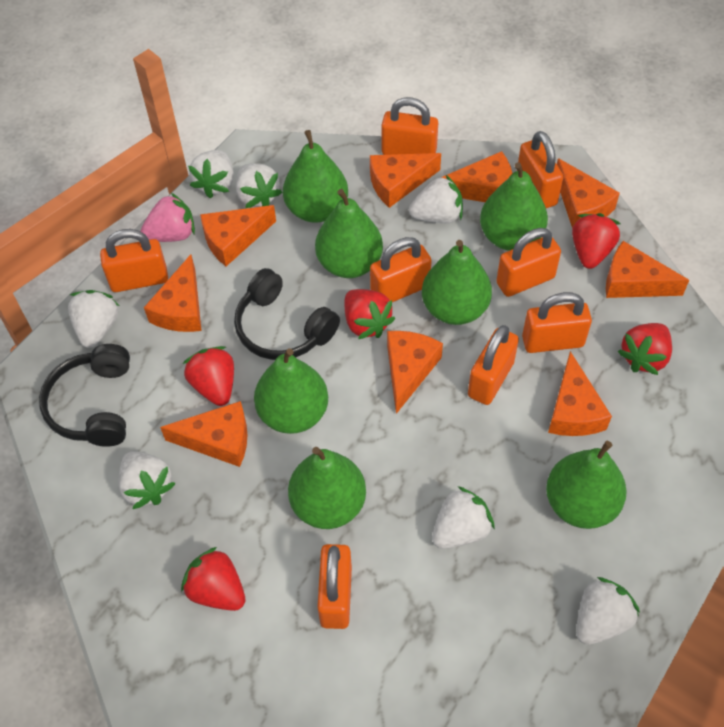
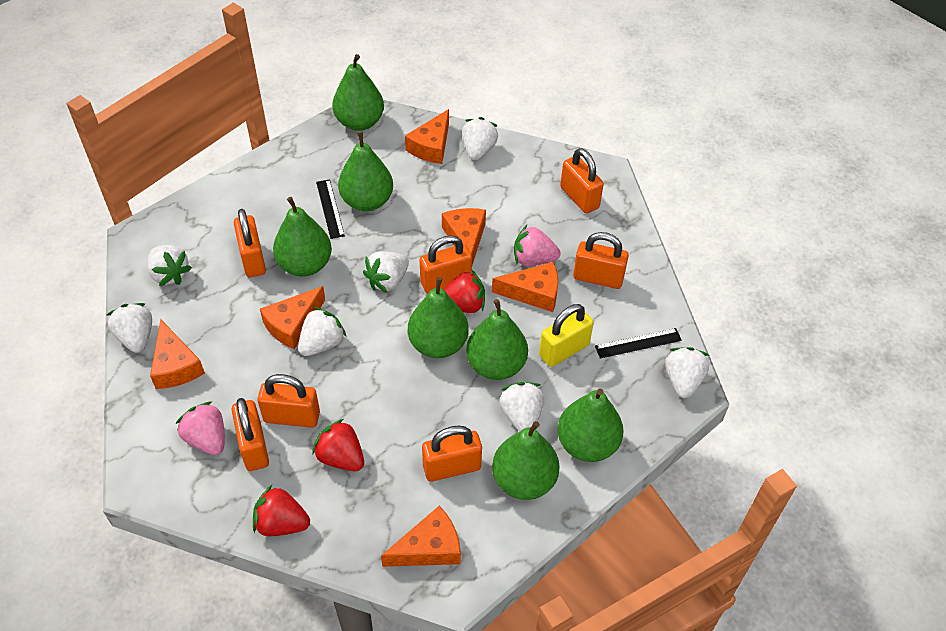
black headphones: 2 -> 0
black ruler: 0 -> 2
orange cheese: 9 -> 6
orange padlock: 8 -> 7
pink strawberry: 1 -> 2
red strawberry: 5 -> 3
yellow padlock: 0 -> 1

